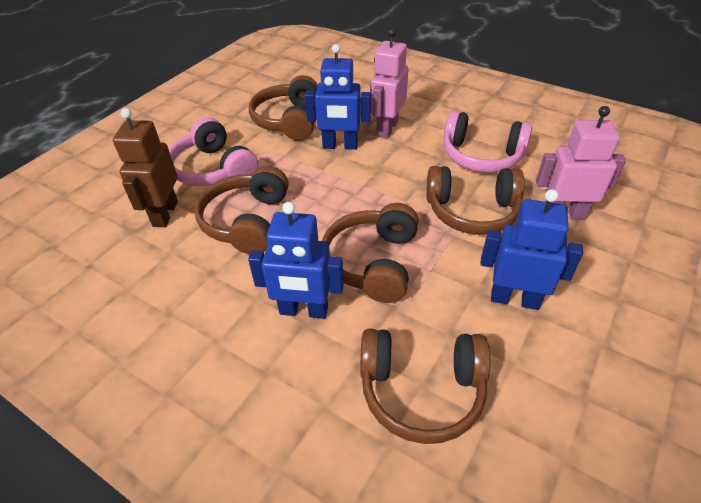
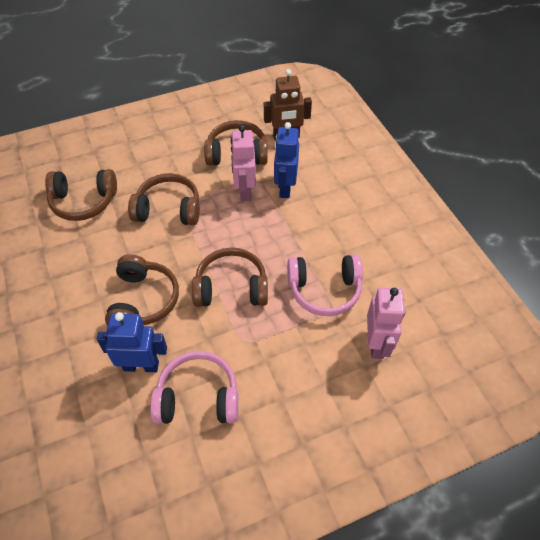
blue robot: 3 -> 2

